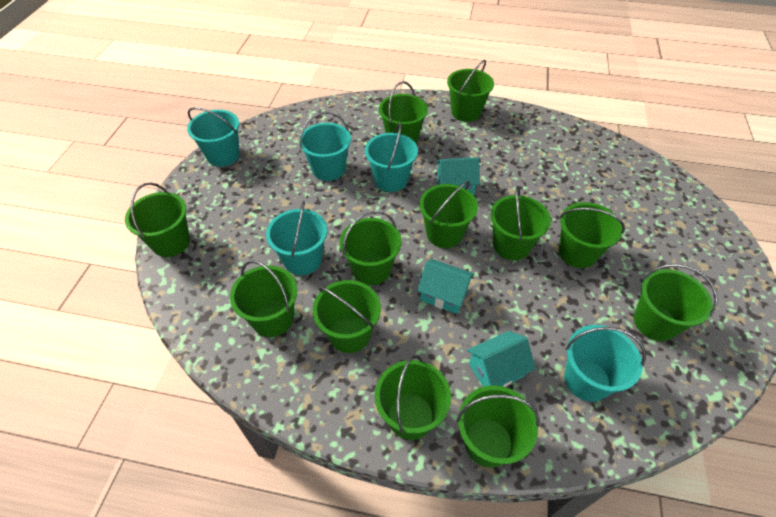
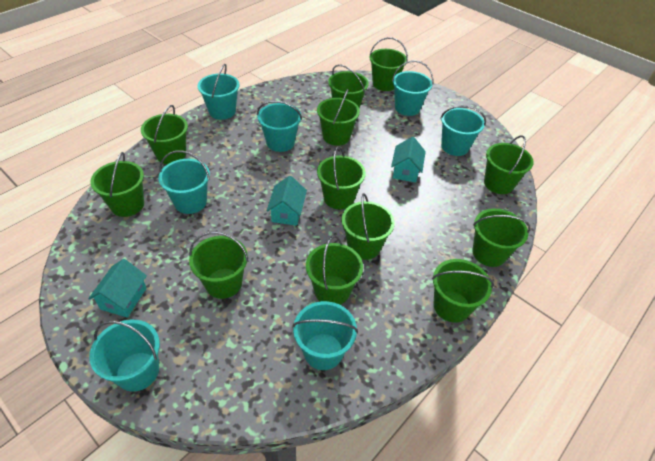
turquoise bucket: 5 -> 7

